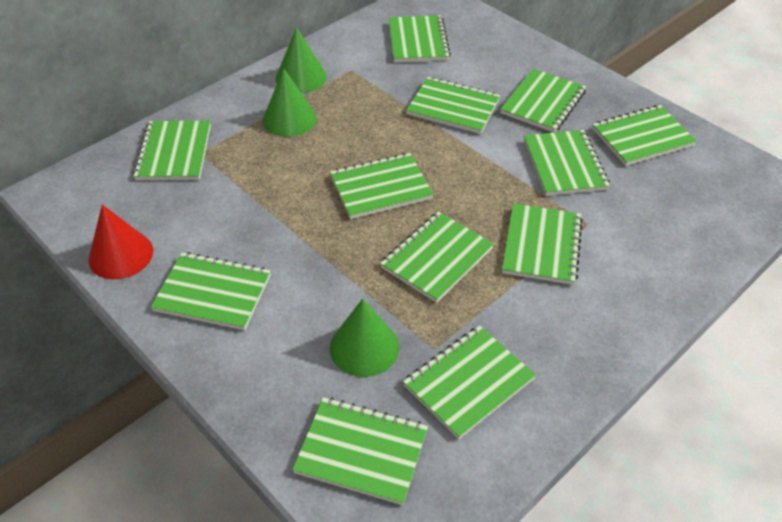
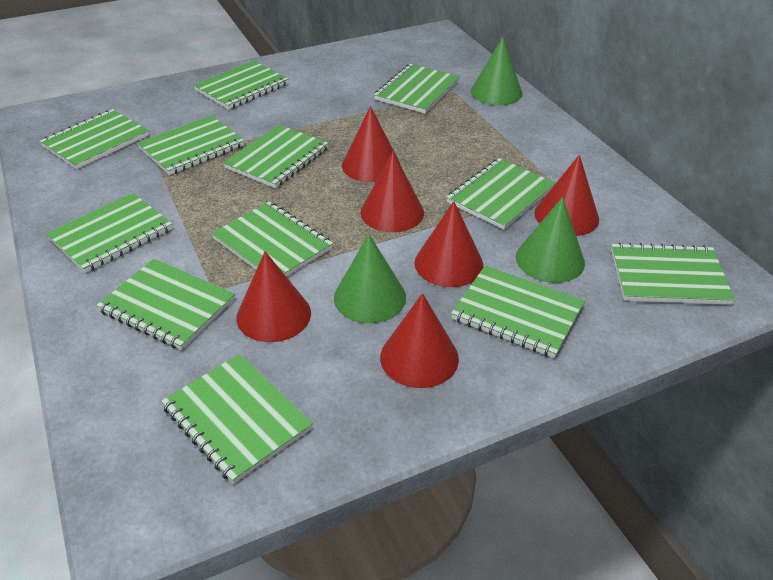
red cone: 1 -> 6

